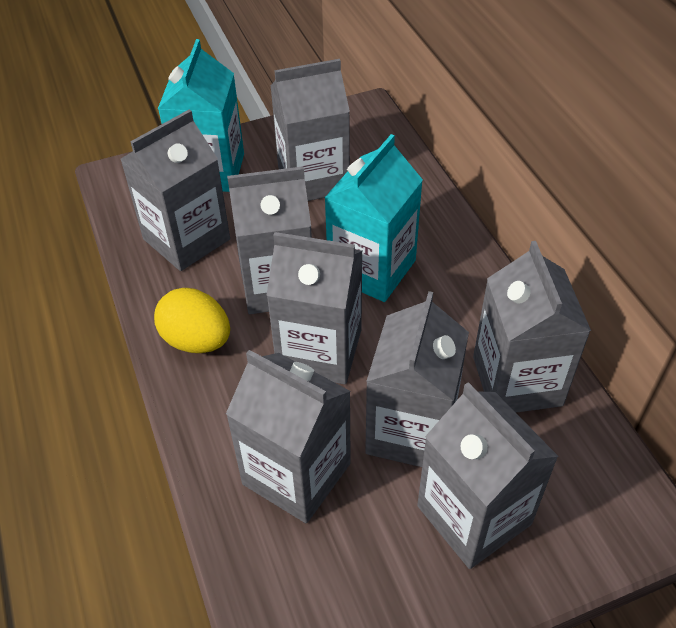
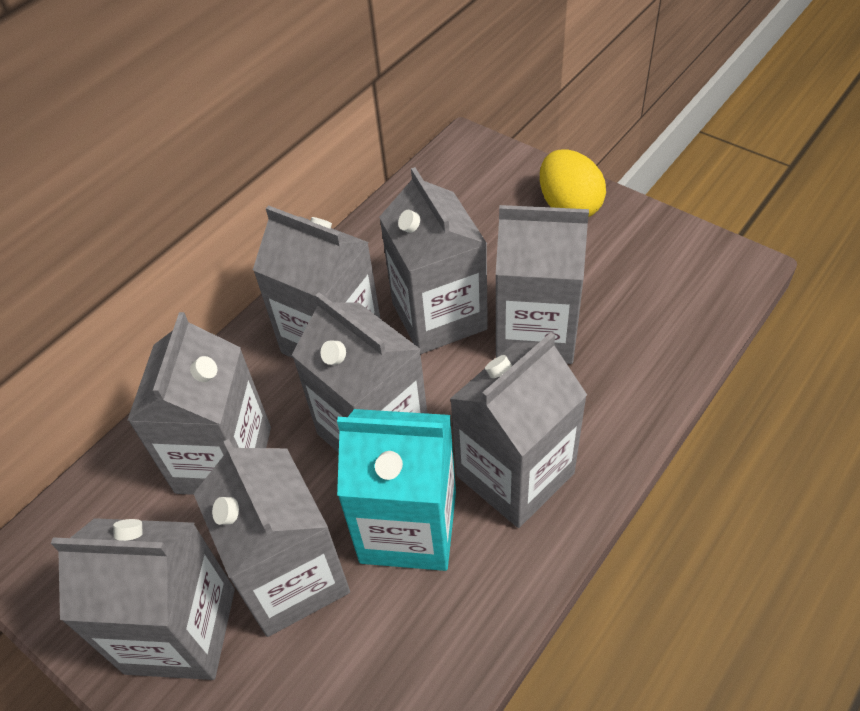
turquoise carton: 2 -> 1

